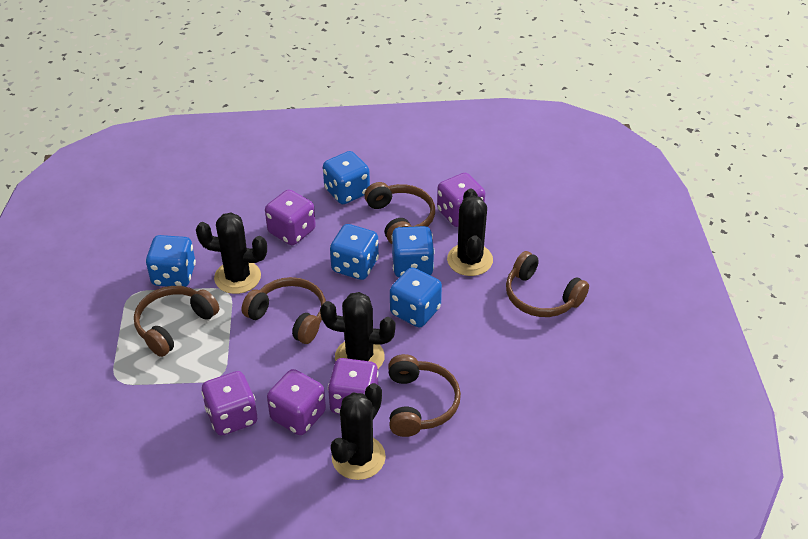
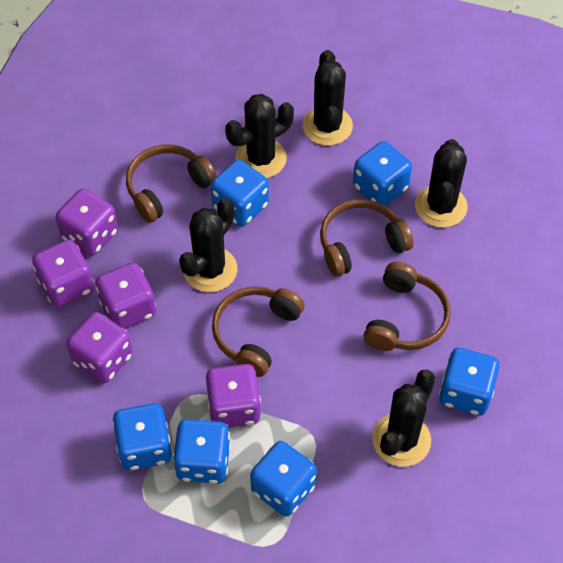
black cactus: 4 -> 5
blue dice: 5 -> 6
brown headphones: 5 -> 4

